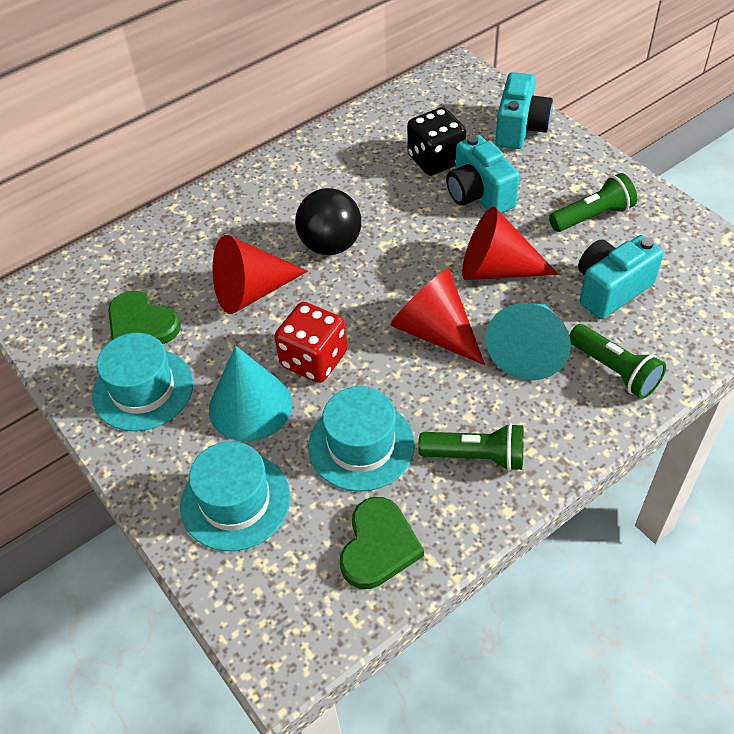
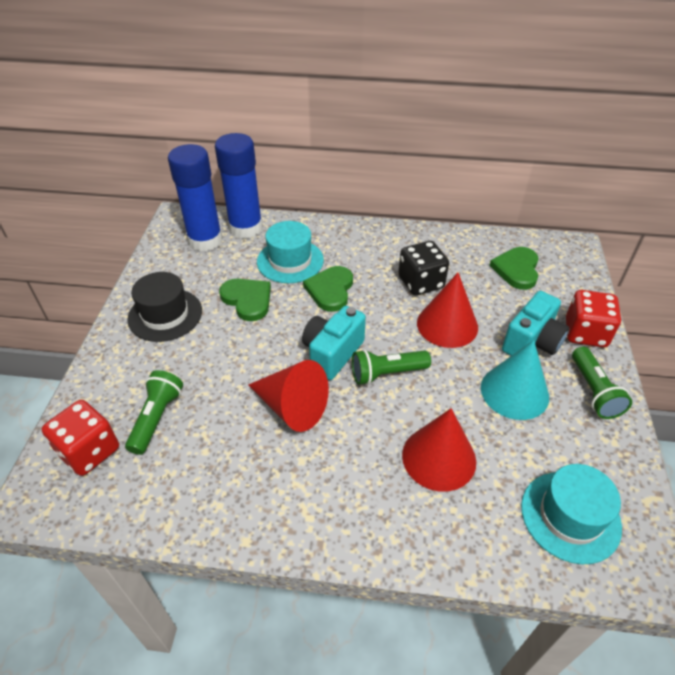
black ball: 1 -> 0
black hat: 0 -> 1
blue glue stick: 0 -> 2
green heart: 2 -> 3
red dice: 1 -> 2
turquoise camera: 3 -> 2
turquoise cone: 2 -> 1
turquoise hat: 3 -> 2

